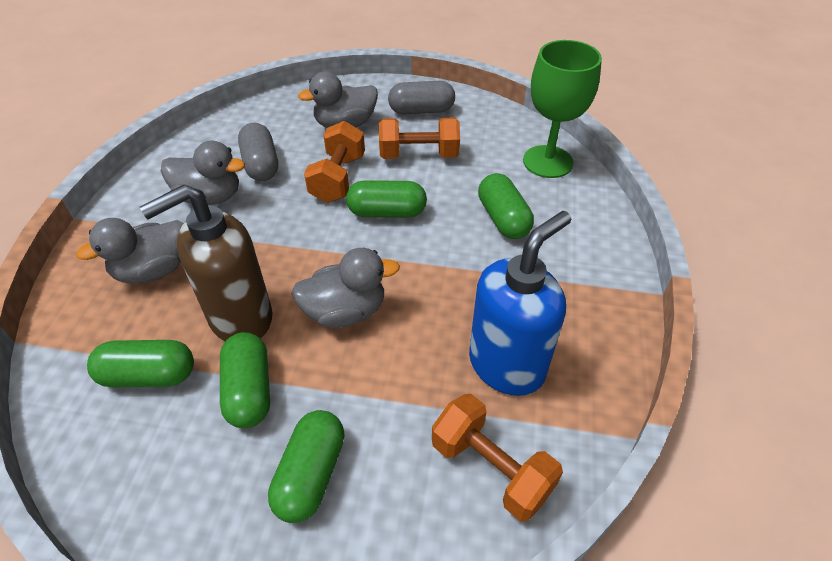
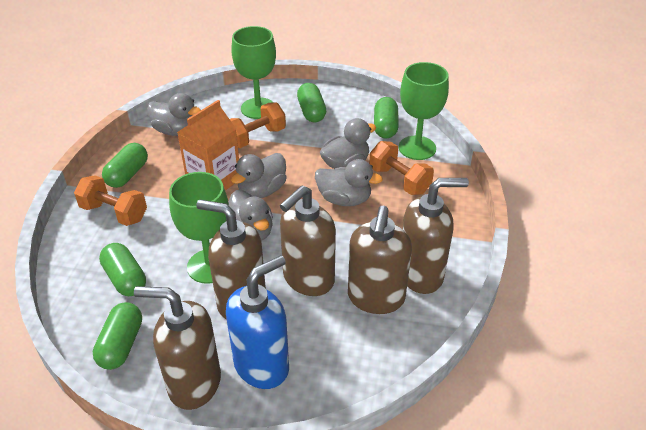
brown soap dispenser: 1 -> 5
green goblet: 1 -> 3
grey capsule: 2 -> 0
grey duck: 4 -> 5
orange carton: 0 -> 1

